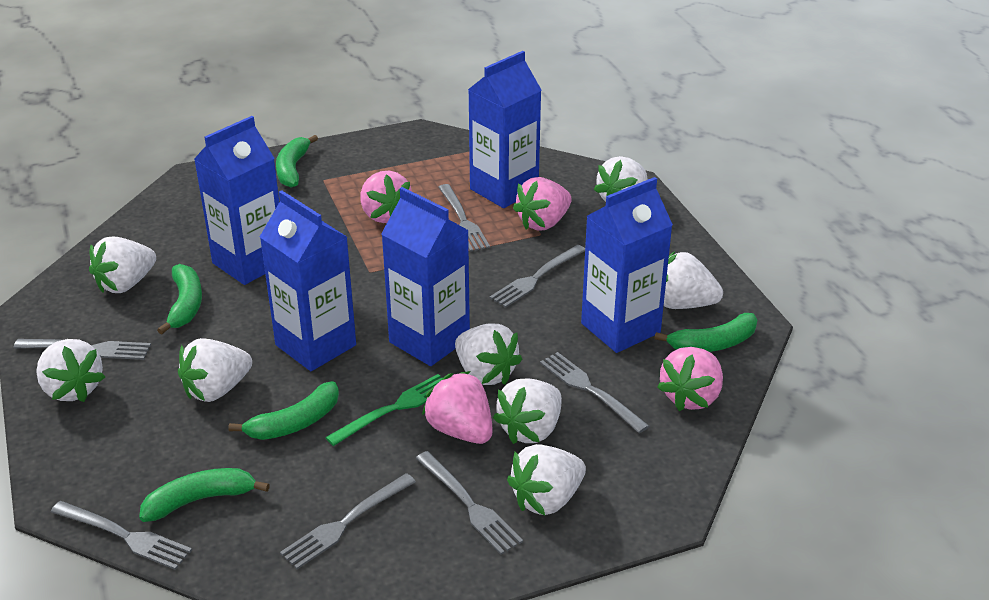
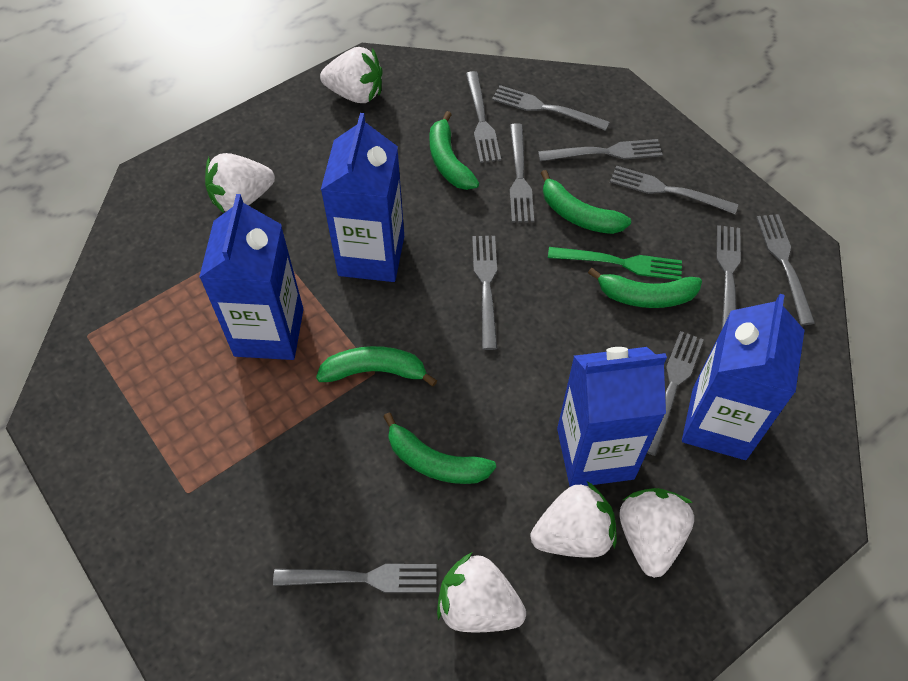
blue carton: 5 -> 4
grey fork: 7 -> 10
pink strawberry: 4 -> 0
white strawberry: 8 -> 5

